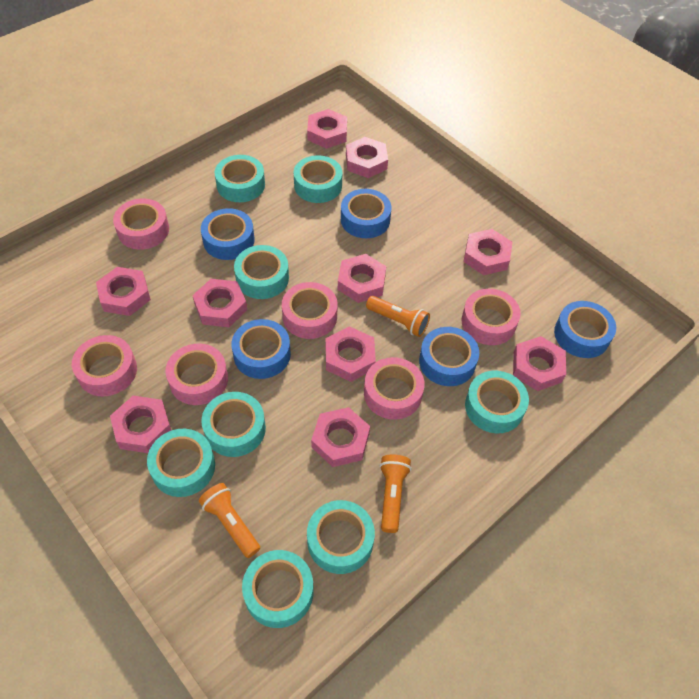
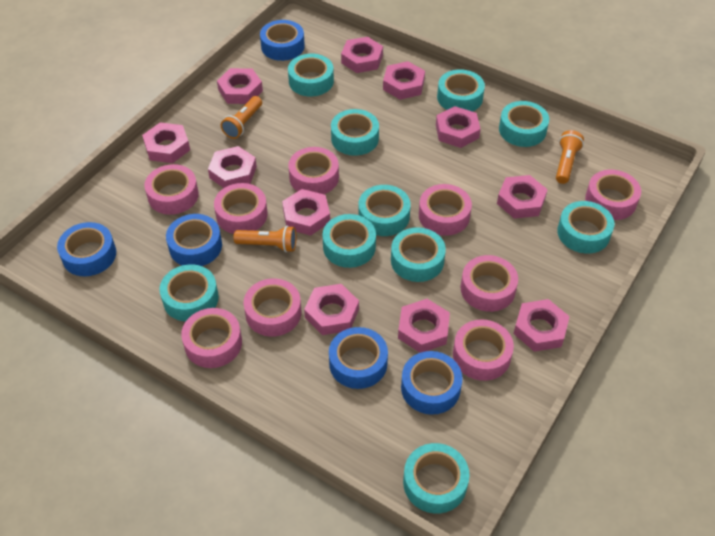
pink nut: 10 -> 11
pink tape: 6 -> 9
turquoise tape: 8 -> 10

